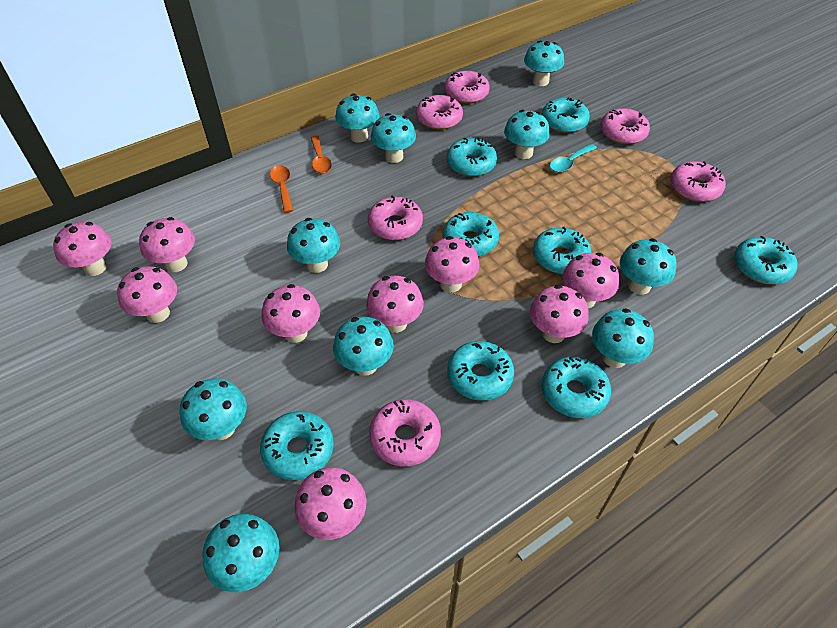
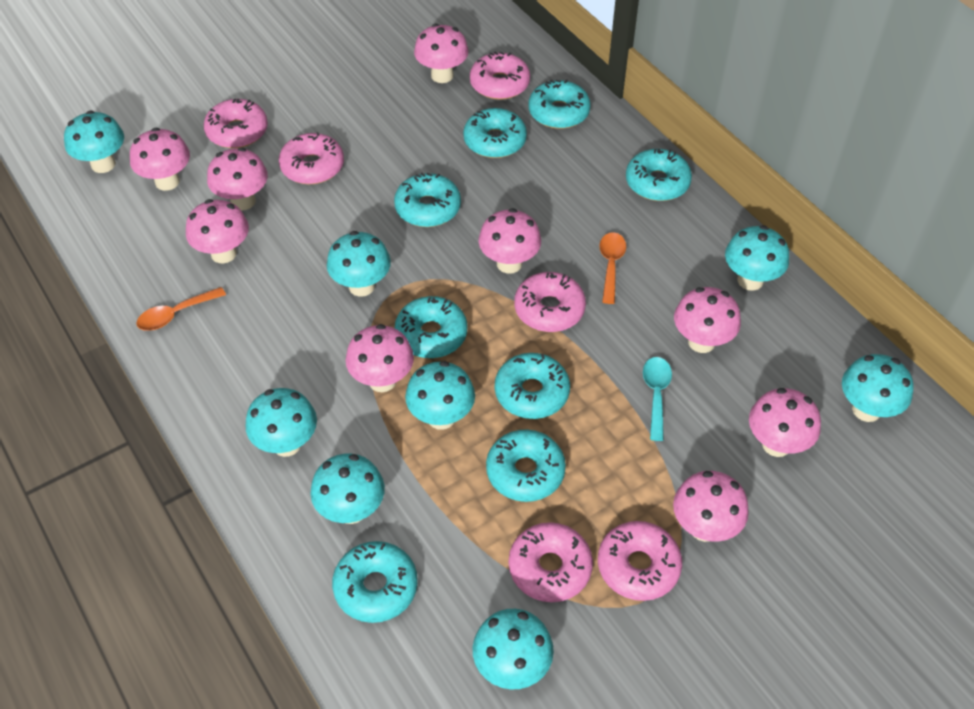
turquoise mushroom: 10 -> 8

